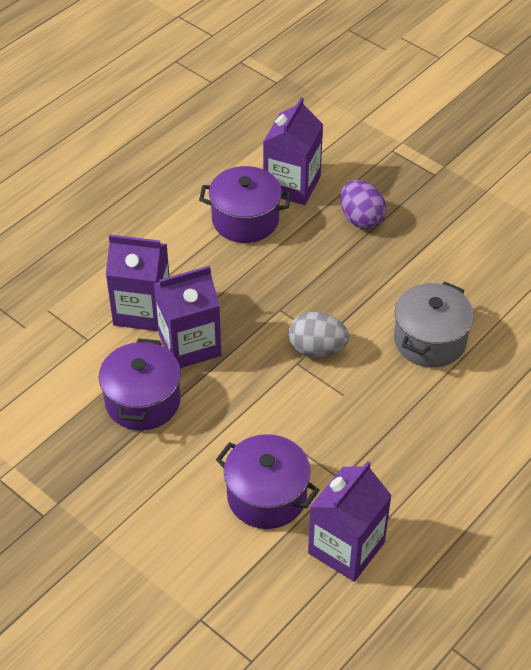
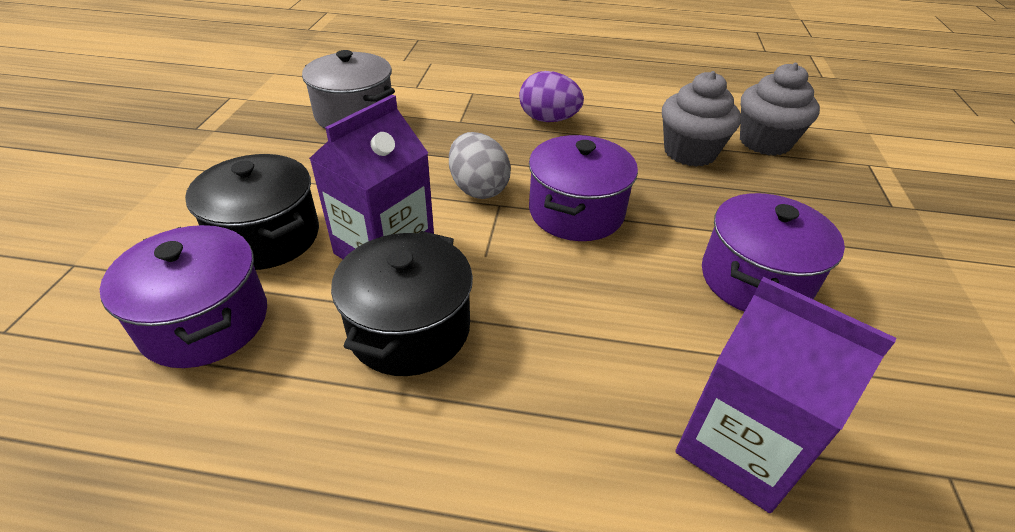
black pot: 0 -> 2
grey cupcake: 0 -> 2
purple carton: 4 -> 2

